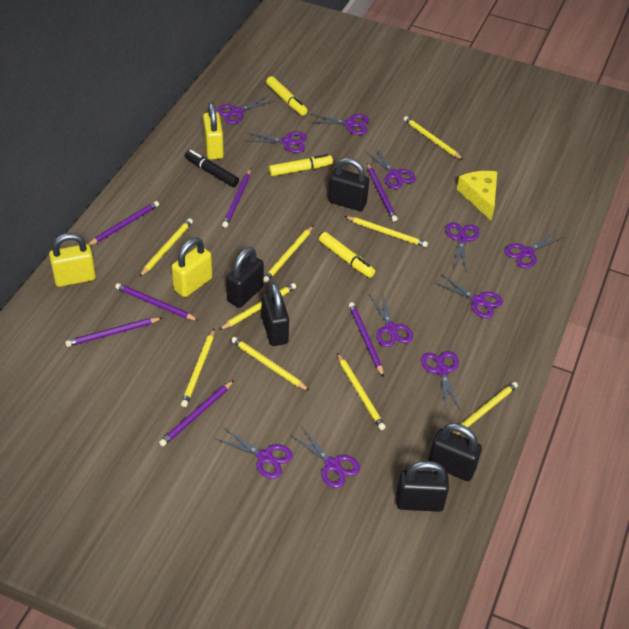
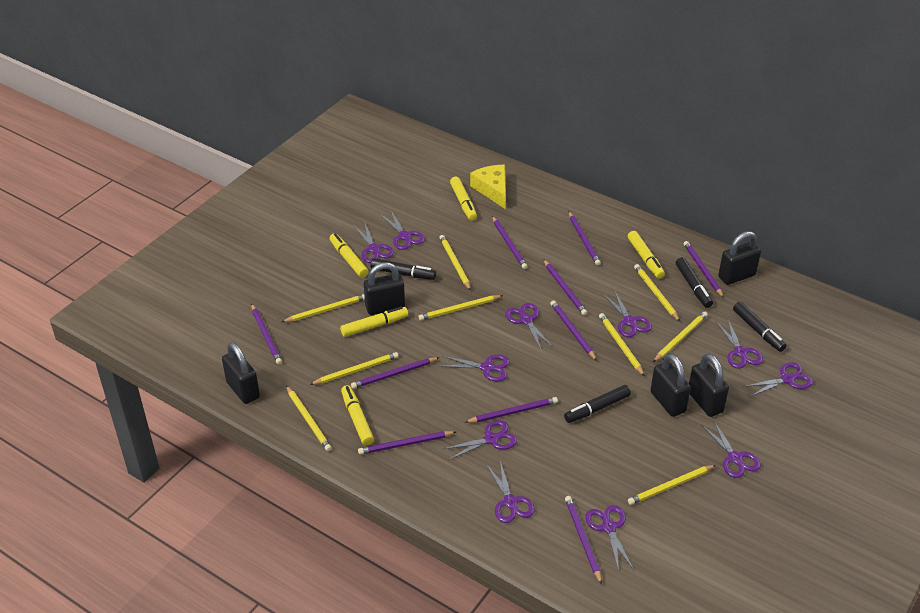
black marker: 1 -> 4
purple pencil: 7 -> 10
yellow marker: 3 -> 5
yellow padlock: 3 -> 0

